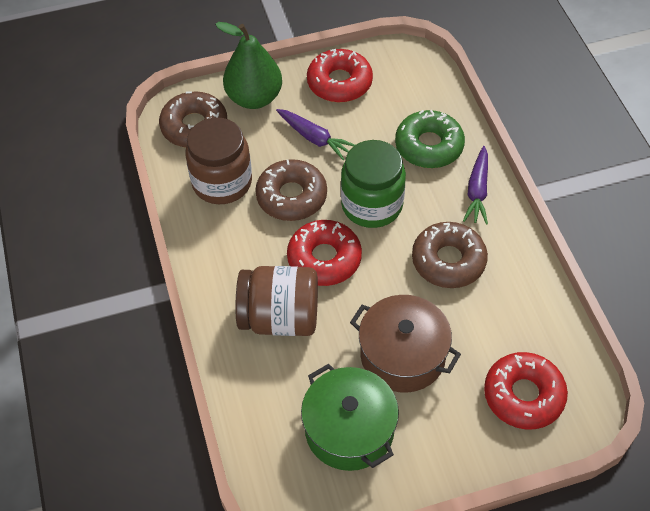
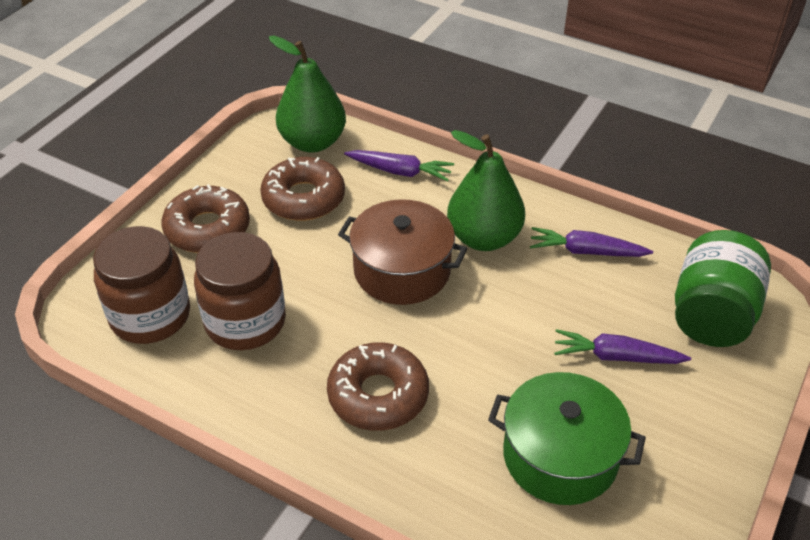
green donut: 1 -> 0
green pear: 1 -> 2
purple carrot: 2 -> 3
red donut: 3 -> 0

